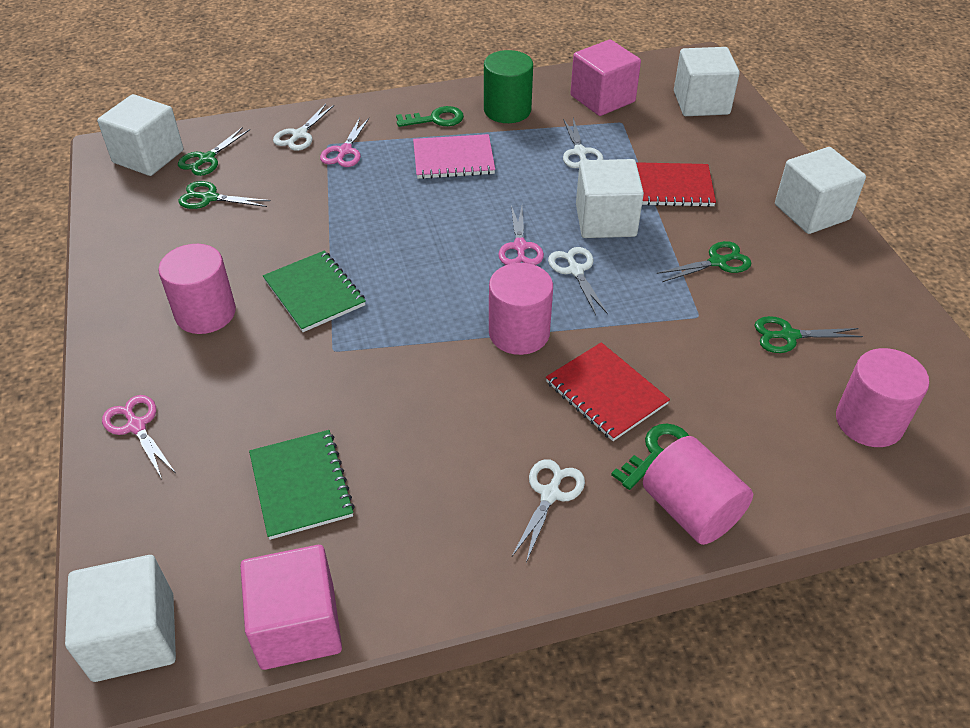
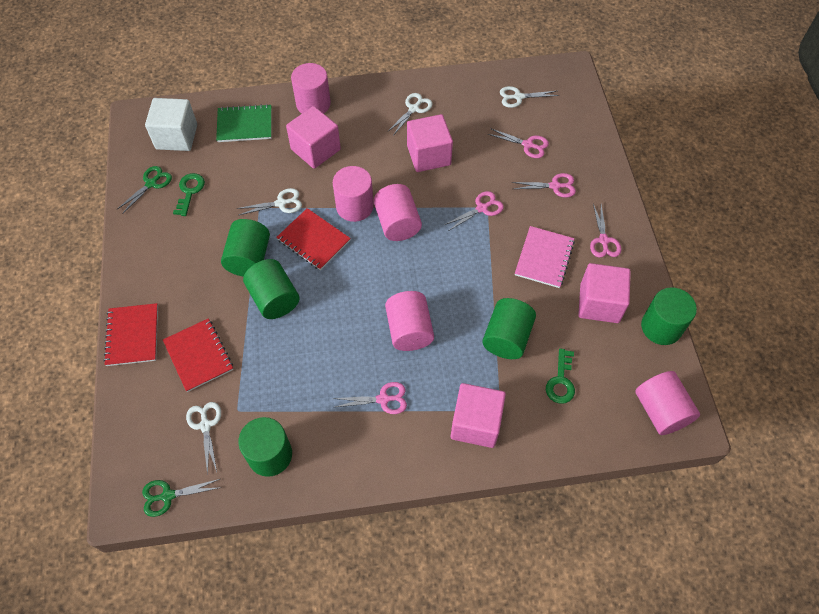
green cylinder: 1 -> 5
green notebook: 2 -> 1
green scissors: 4 -> 2
pink cube: 2 -> 4
pink cylinder: 4 -> 5
pink scissors: 3 -> 5
red notebook: 2 -> 3
white cube: 5 -> 1

